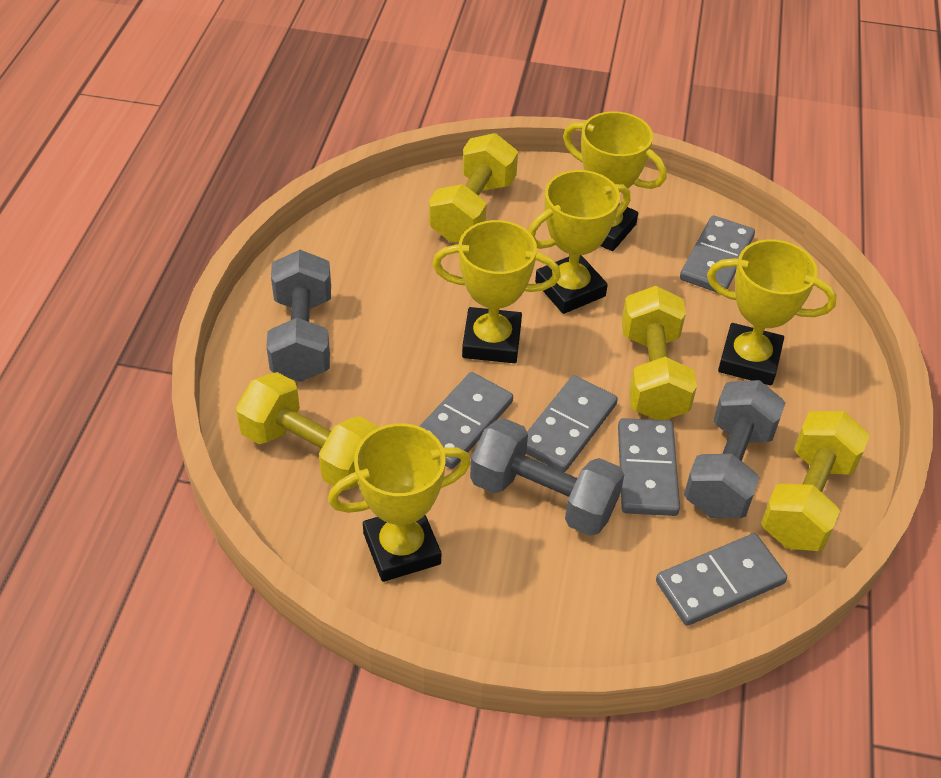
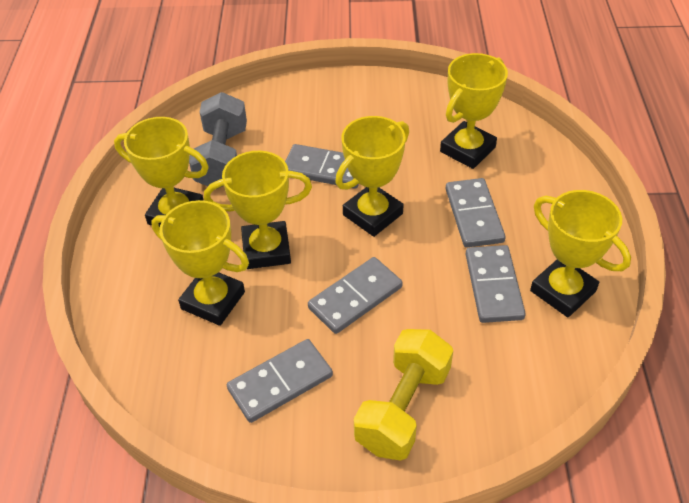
grey dumbbell: 3 -> 1
yellow dumbbell: 4 -> 1
yellow trophy: 5 -> 6

